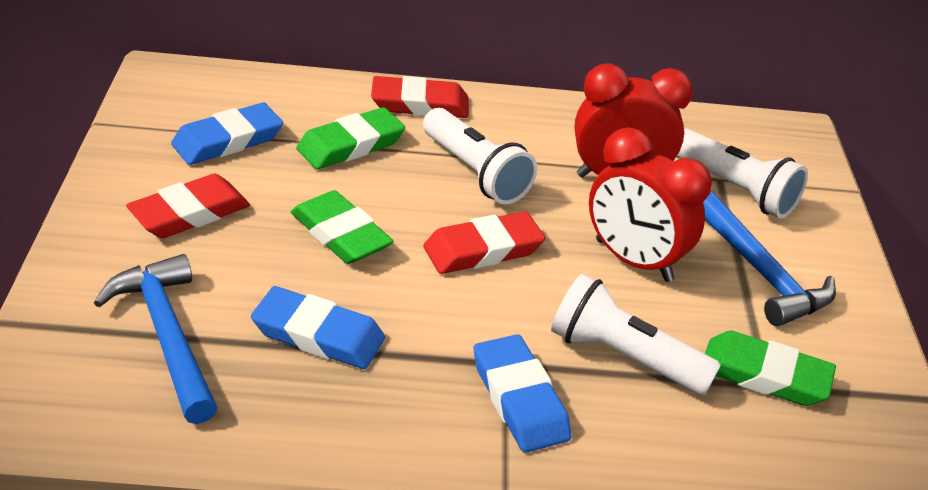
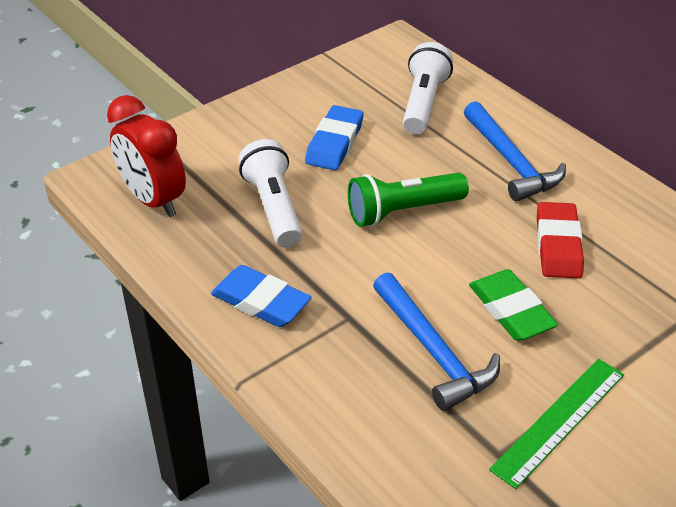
blue eraser: 3 -> 2
green eraser: 3 -> 1
green flashlight: 0 -> 1
green ruler: 0 -> 1
red clock: 2 -> 1
red eraser: 3 -> 1
white flashlight: 3 -> 2

